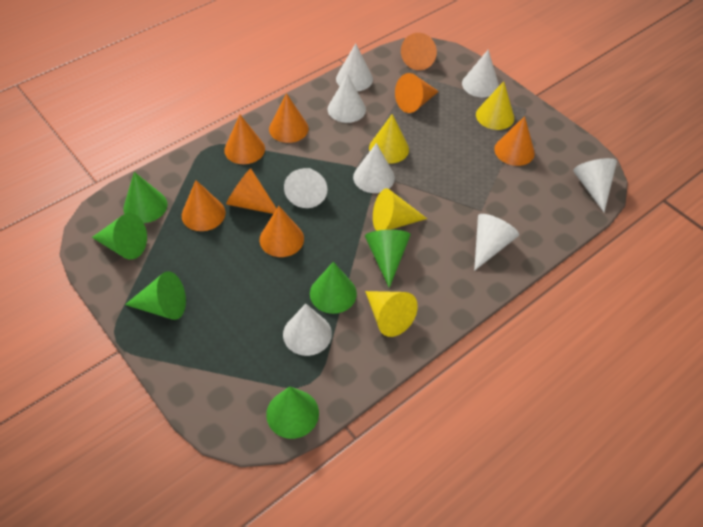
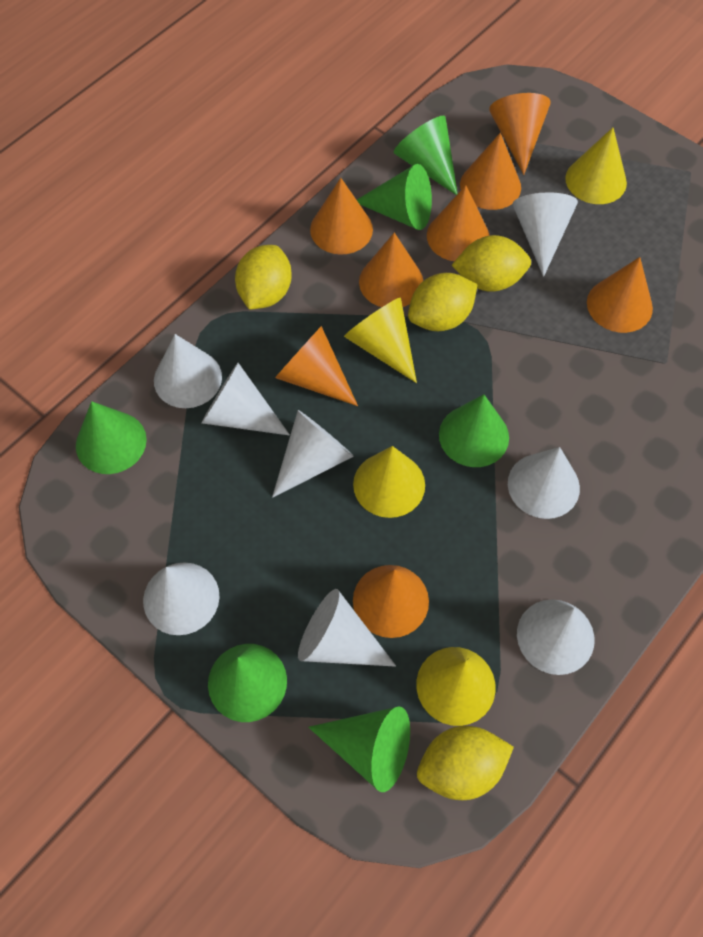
yellow lemon: 0 -> 4

